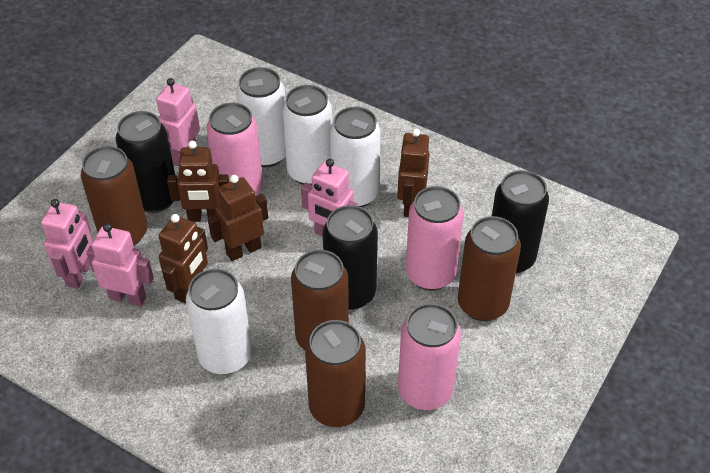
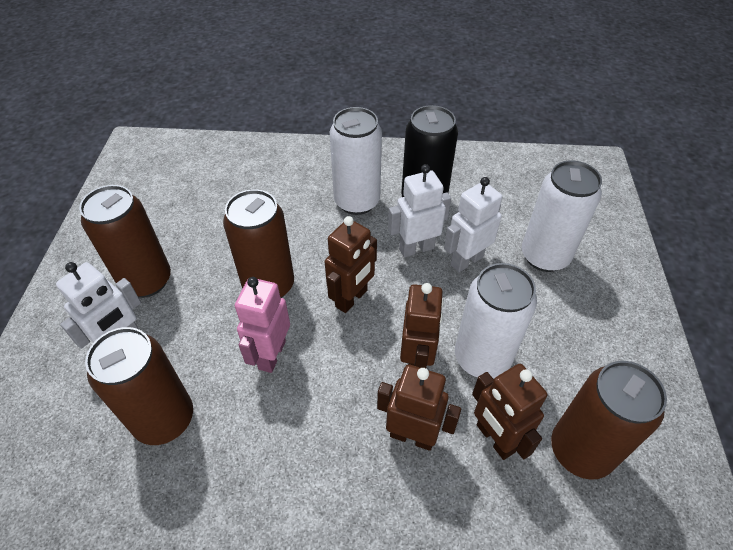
black can: 3 -> 1
pink can: 3 -> 0
pink robot: 4 -> 1
white can: 4 -> 3
white robot: 0 -> 3

